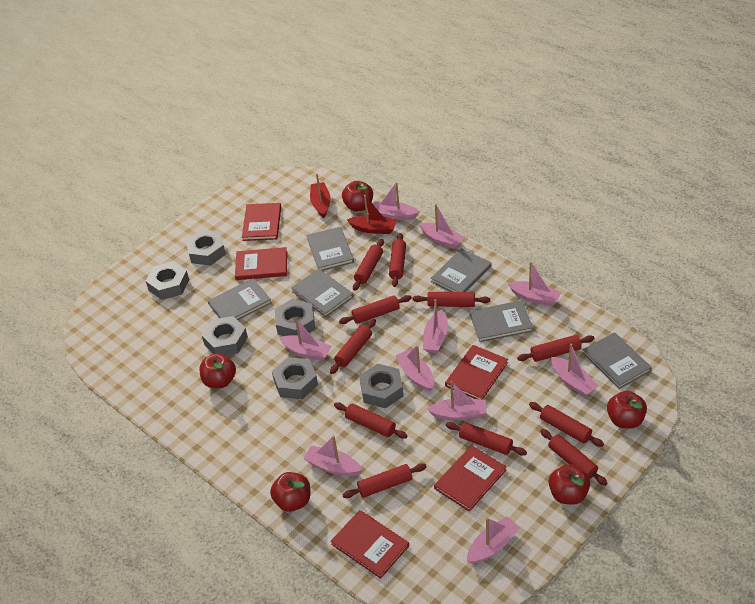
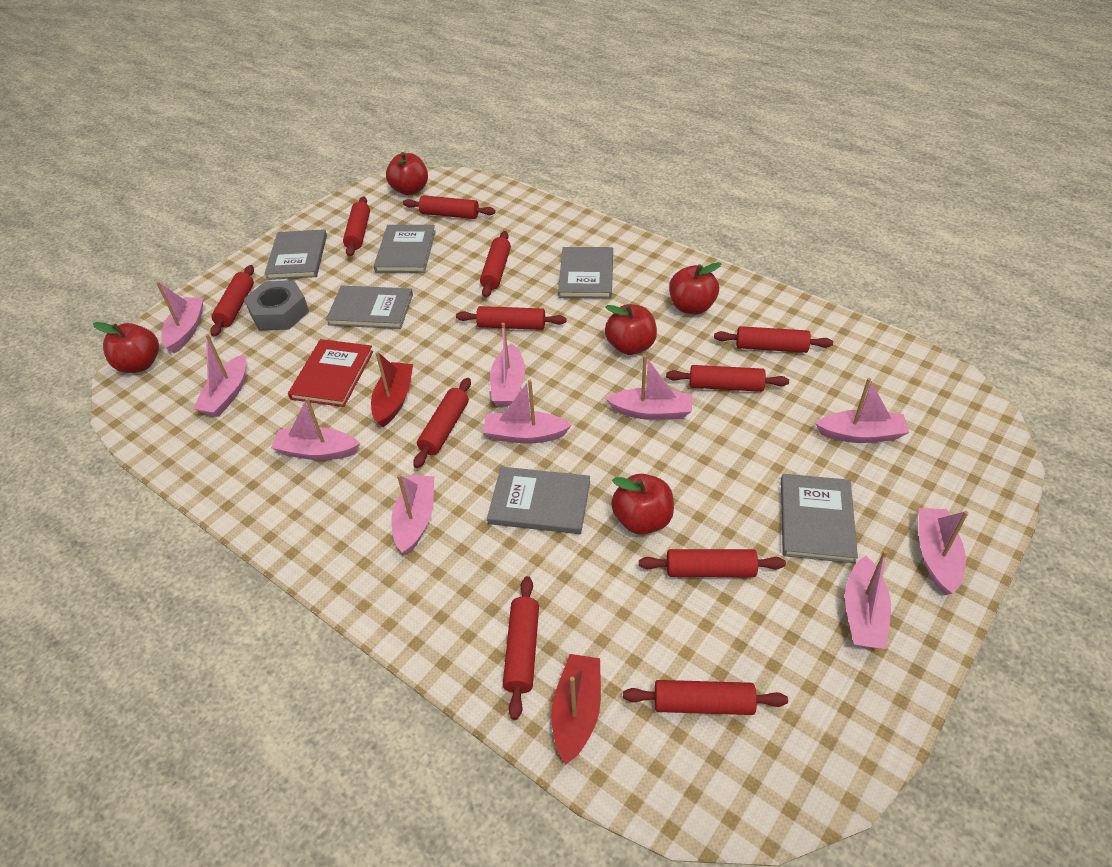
grey nut: 6 -> 1
red book: 5 -> 1

